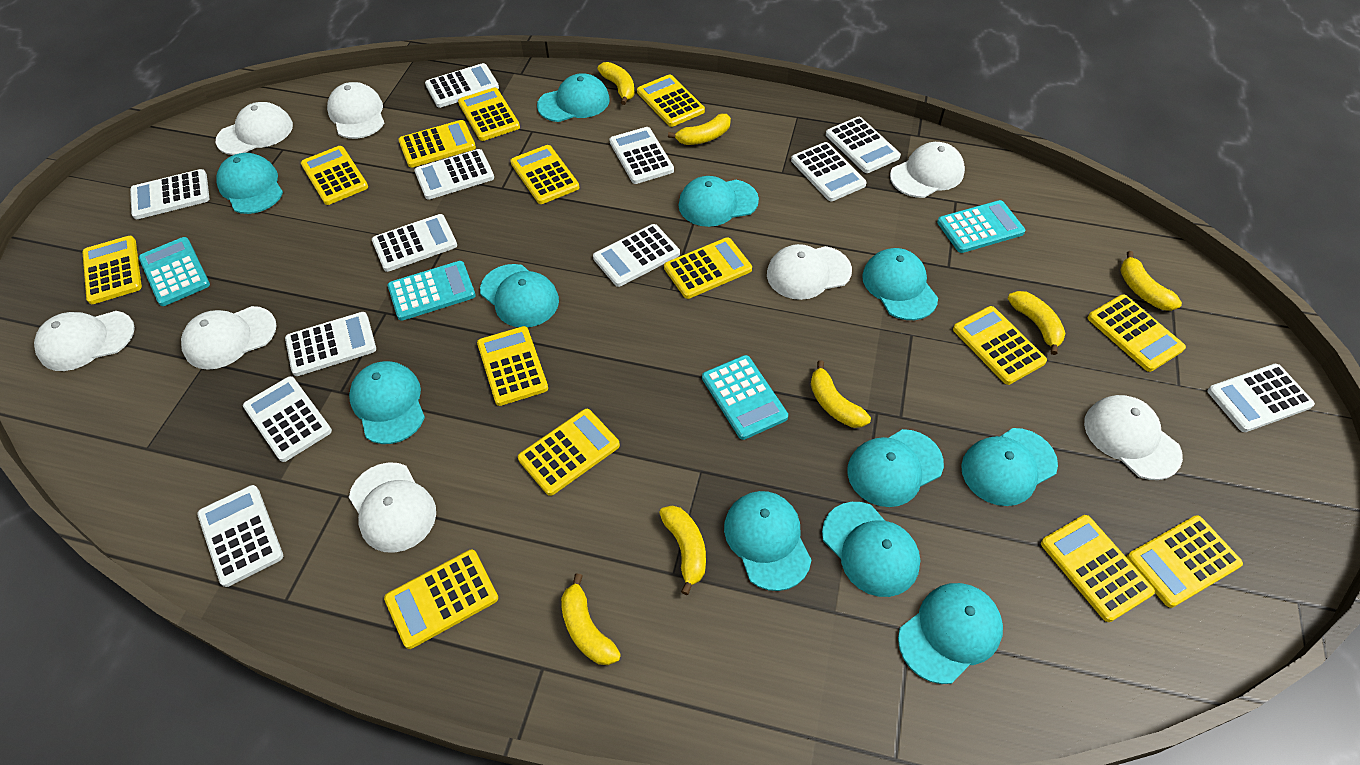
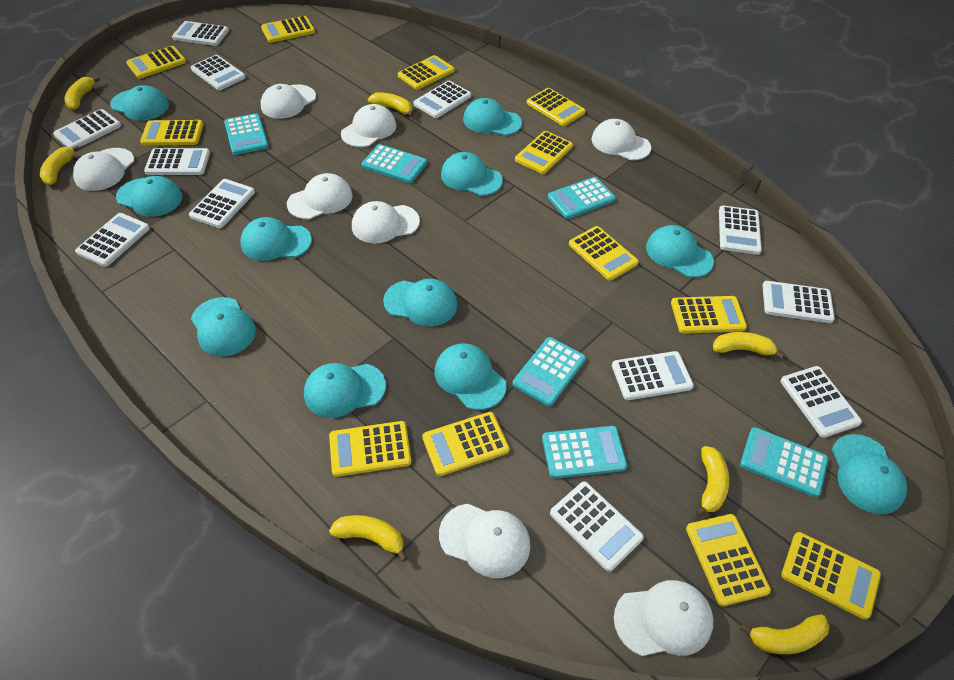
turquoise calculator: 4 -> 6
yellow calculator: 14 -> 12

